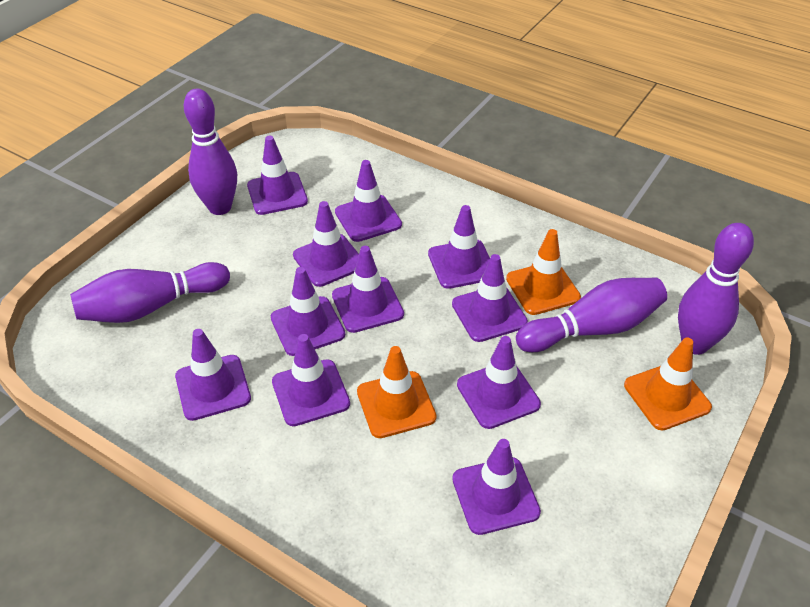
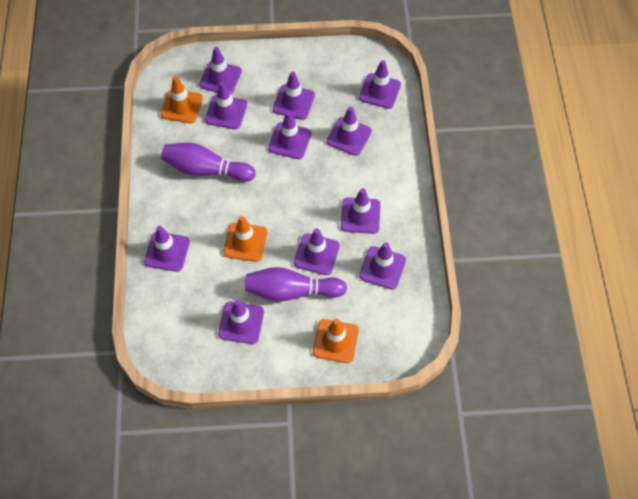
purple bowling pin: 4 -> 2

